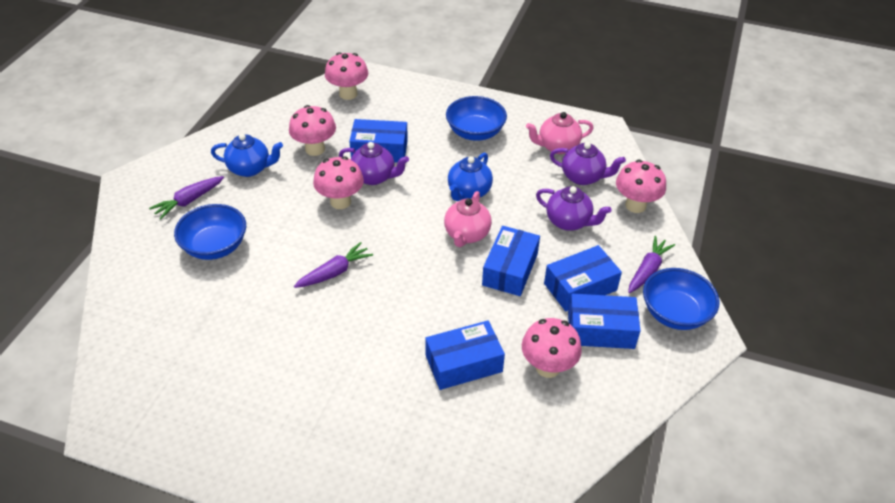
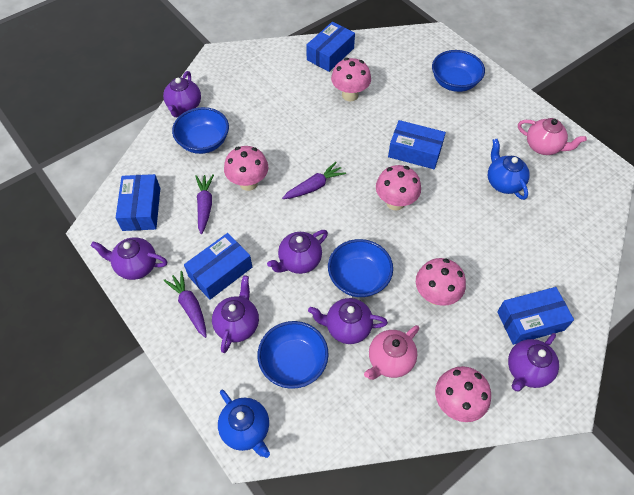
blue bowl: 3 -> 4
purple teapot: 3 -> 6

